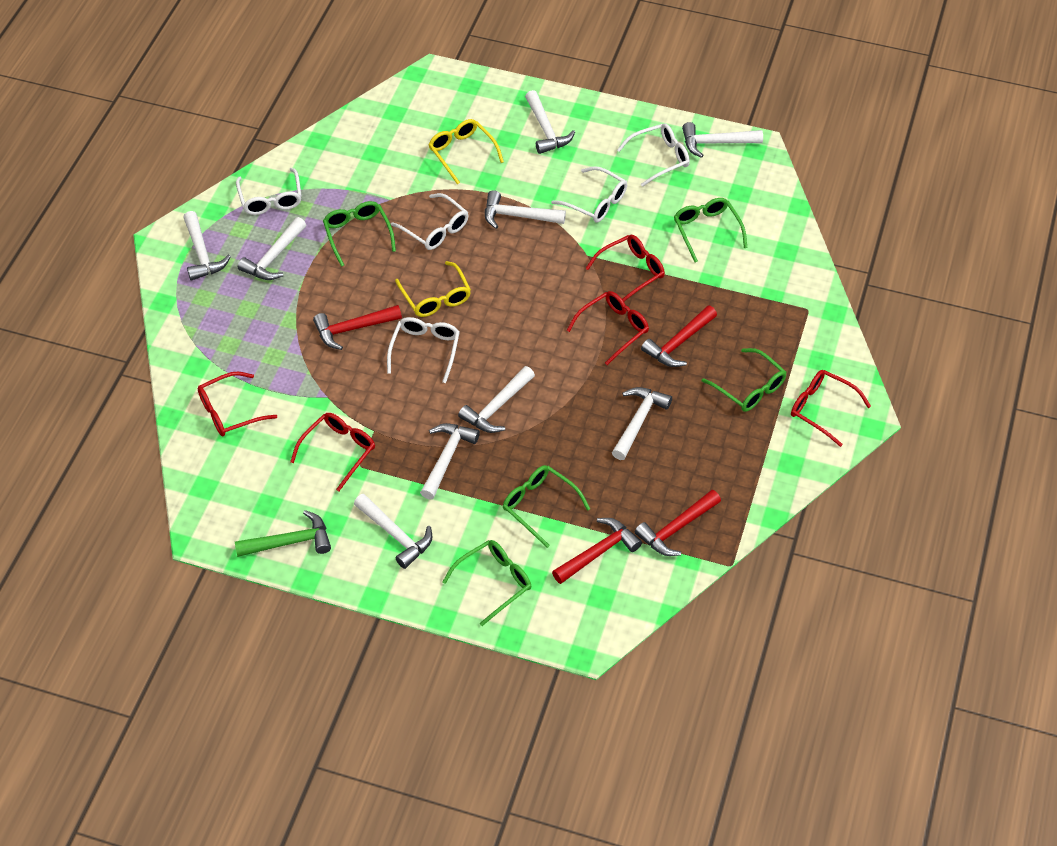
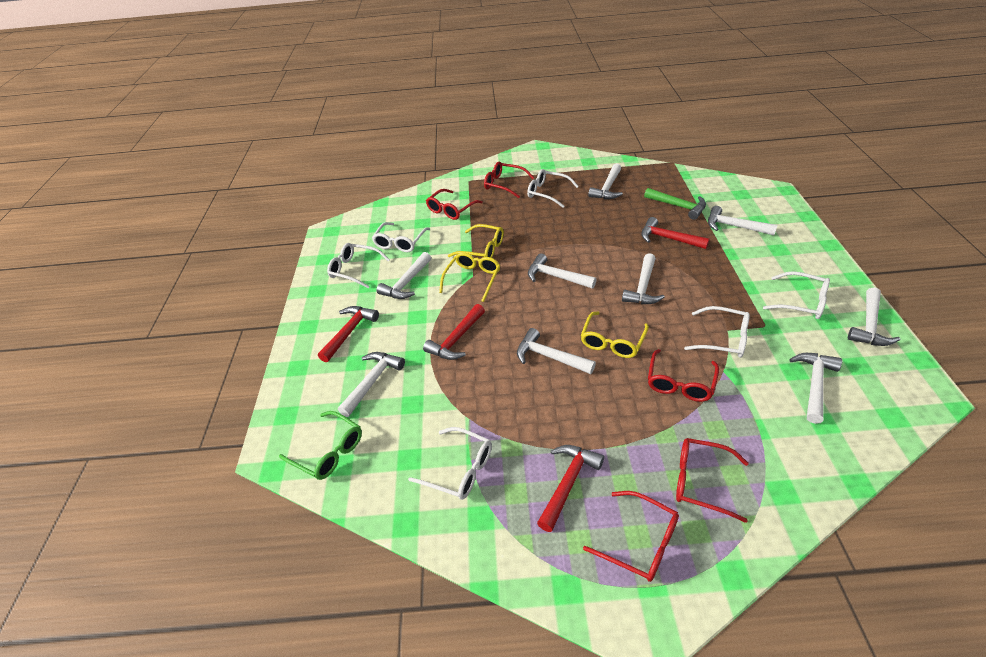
green glasses: 5 -> 1
white glasses: 5 -> 6
yellow glasses: 2 -> 3

